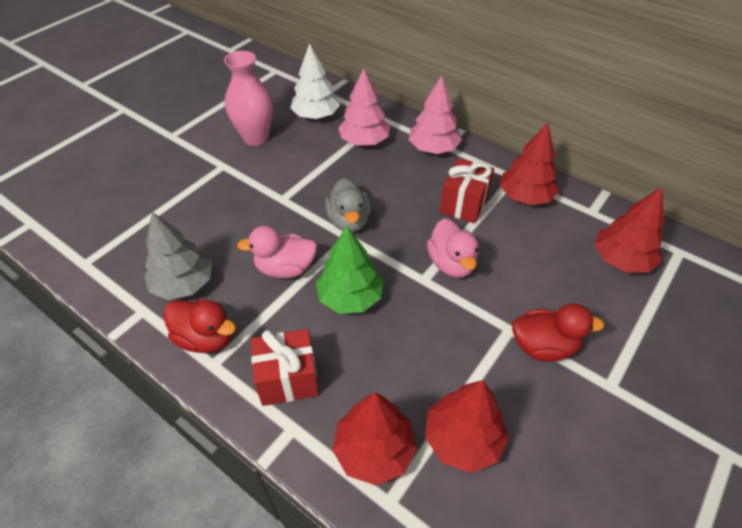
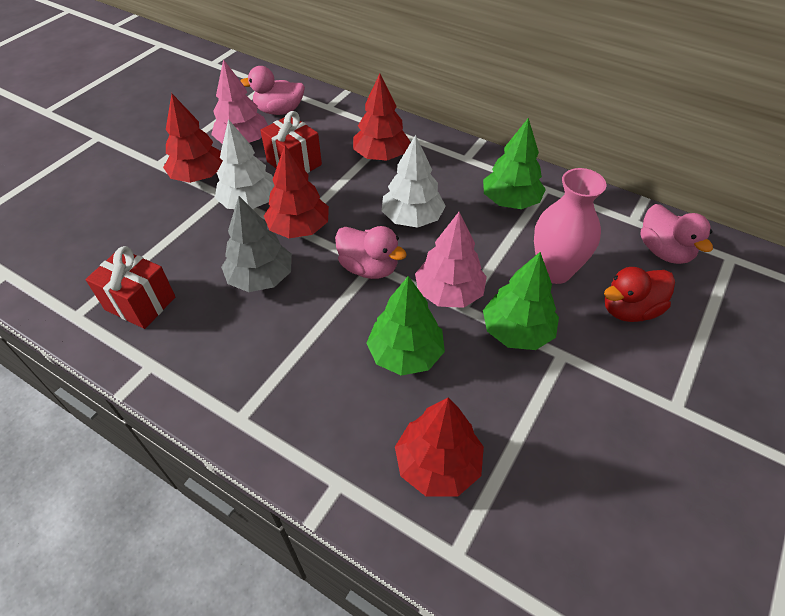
green tree: 1 -> 3
grey duck: 1 -> 0
pink duck: 2 -> 3
red duck: 2 -> 1
white tree: 1 -> 2

